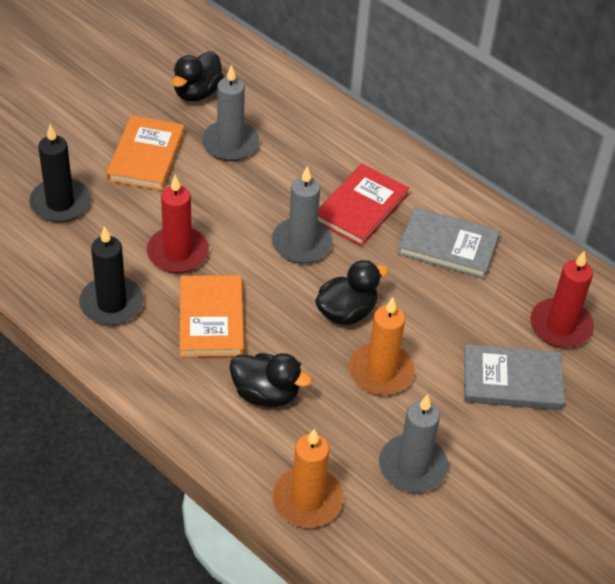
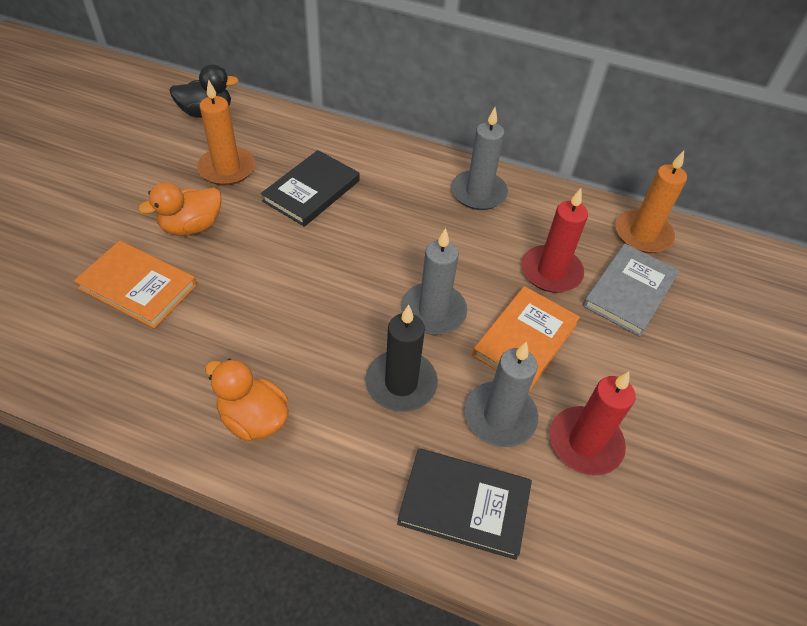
black book: 0 -> 2
black candle: 2 -> 1
black duck: 3 -> 1
grey book: 2 -> 1
orange duck: 0 -> 2
red book: 1 -> 0

